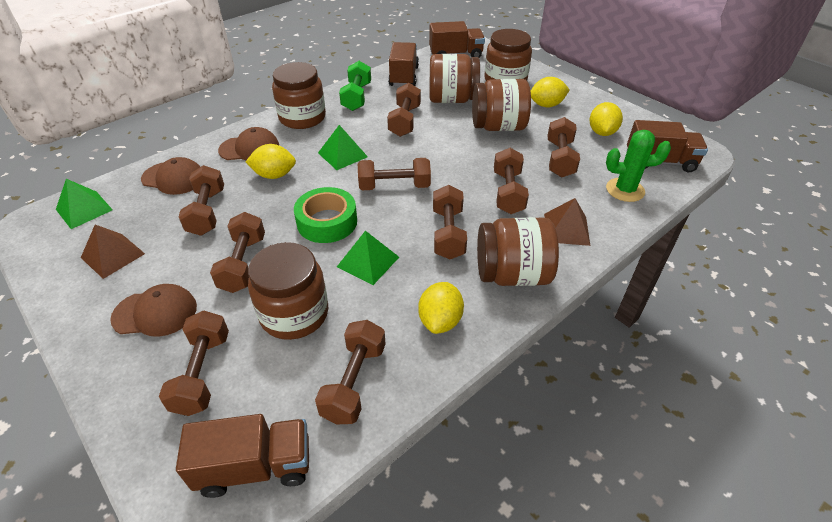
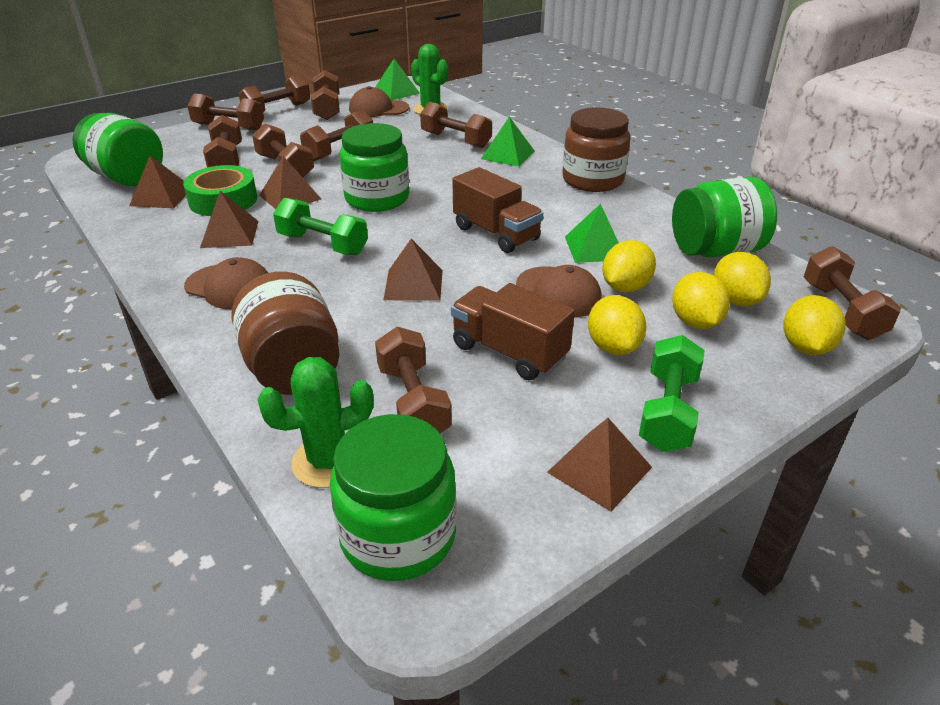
brown jar: 6 -> 2
brown pyramid: 2 -> 5
brown truck: 4 -> 2
green cactus: 1 -> 2
green dumbbell: 1 -> 2
green jar: 0 -> 4
yellow lemon: 4 -> 5

